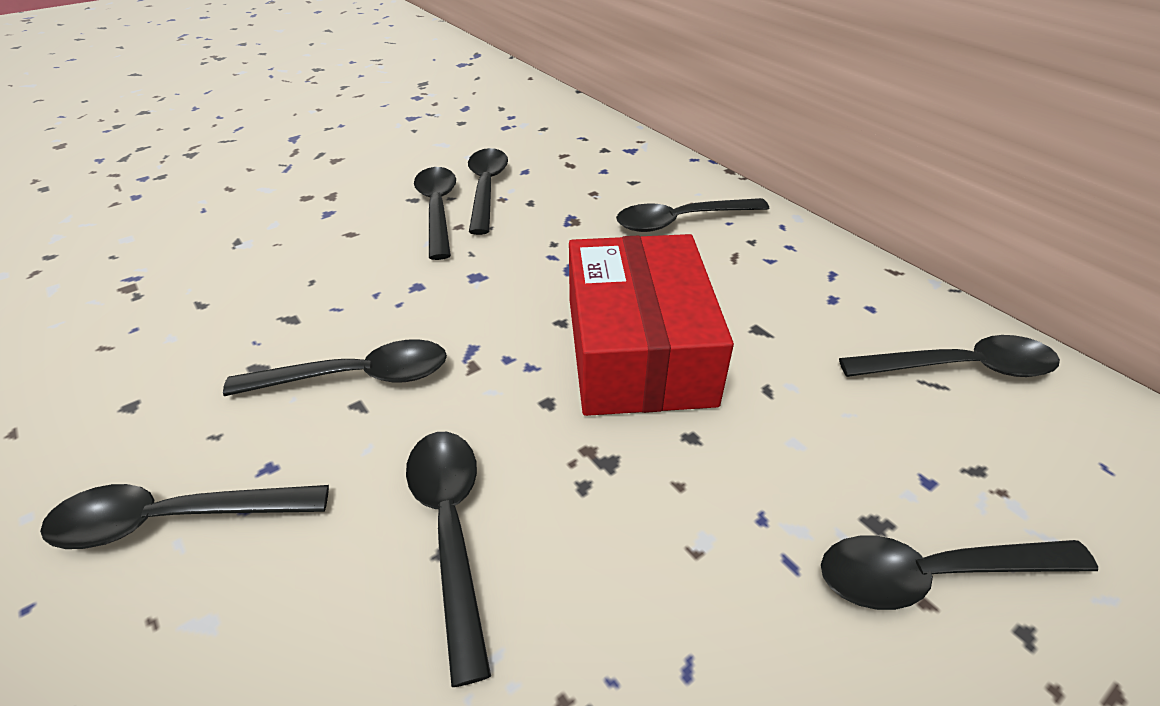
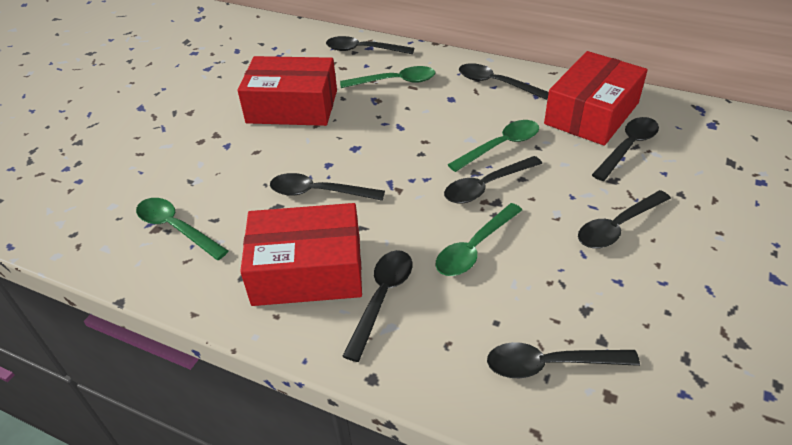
green spoon: 0 -> 4
red box: 1 -> 3

